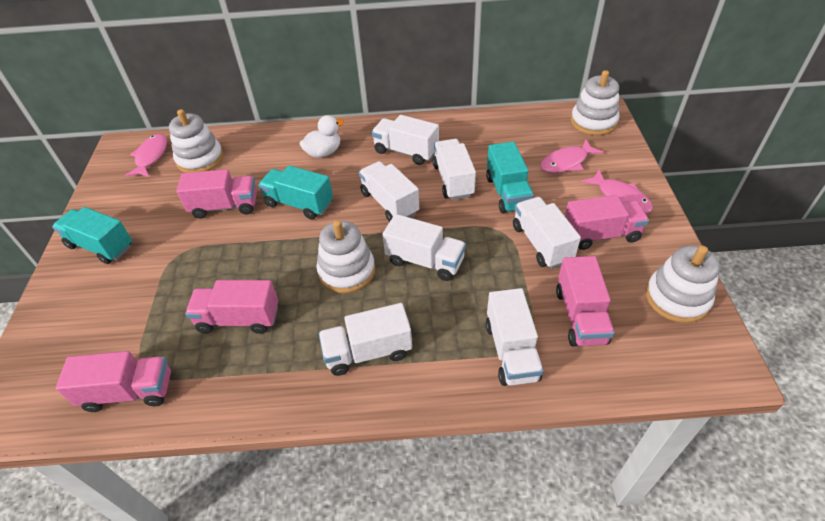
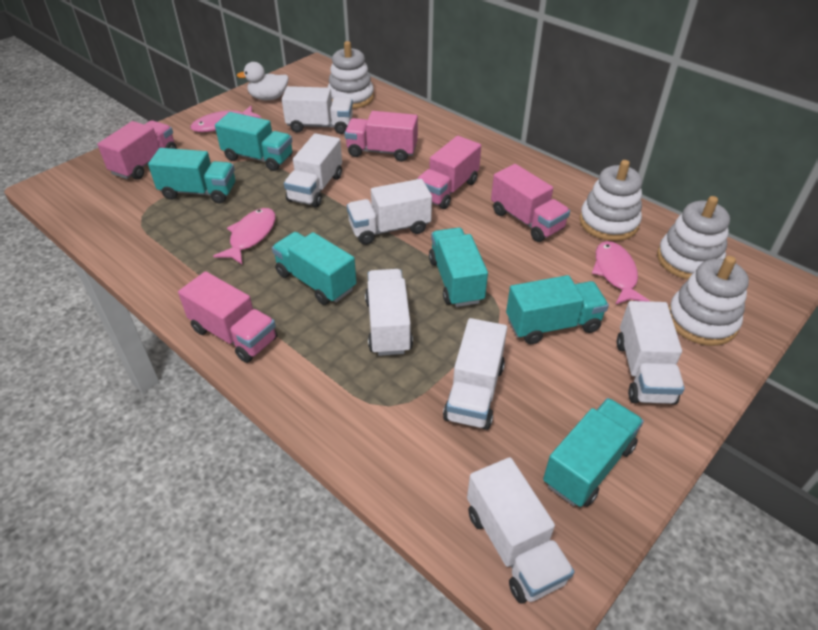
turquoise truck: 3 -> 6

